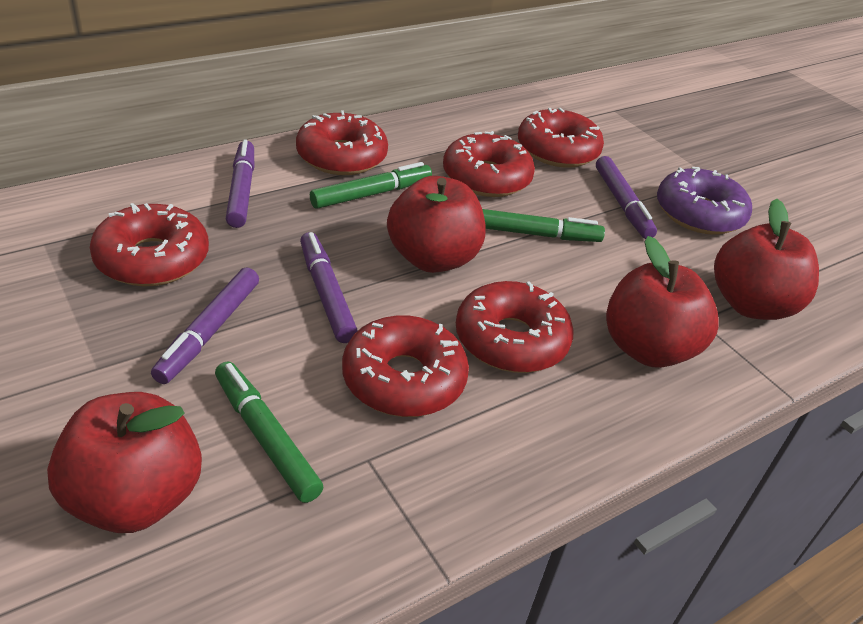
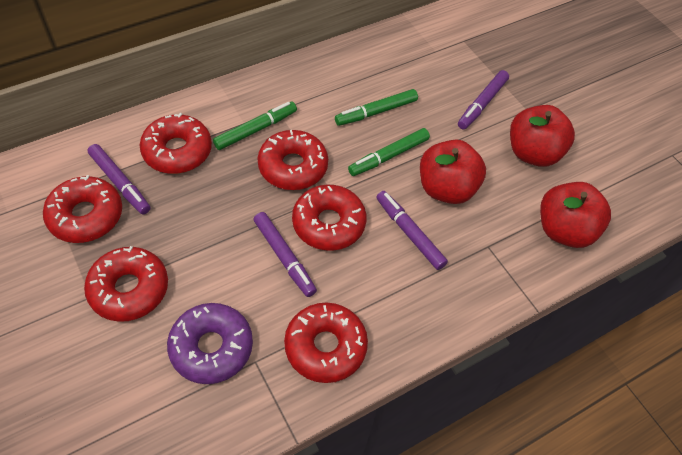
red apple: 4 -> 3

